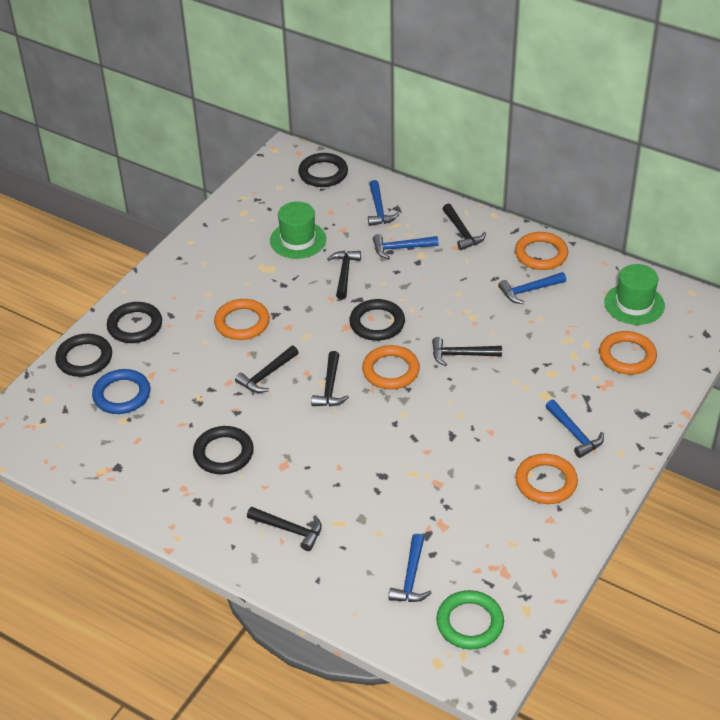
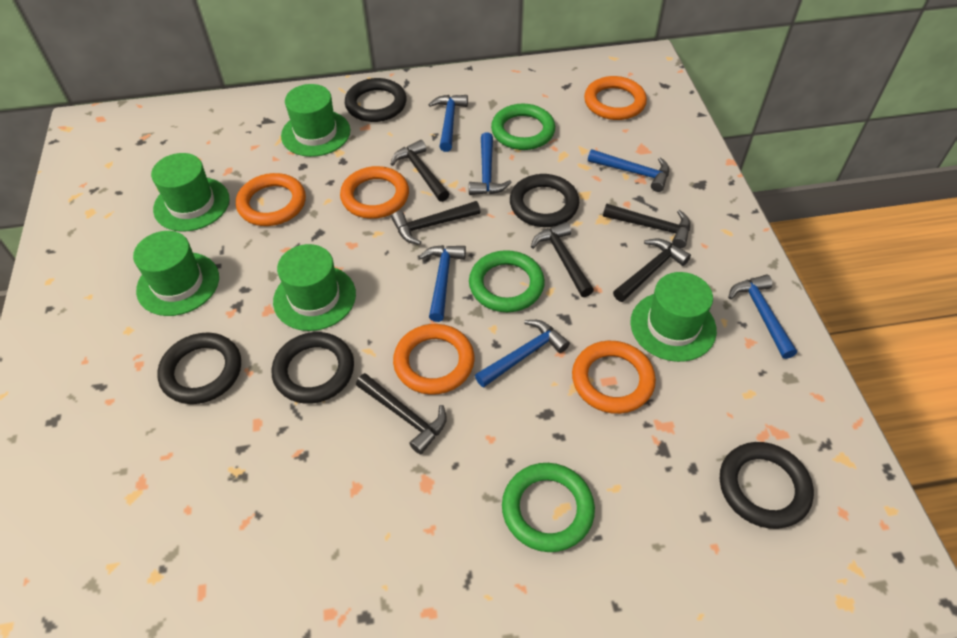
blue hammer: 5 -> 6
blue ring: 1 -> 0
green hat: 2 -> 5
green ring: 1 -> 3

